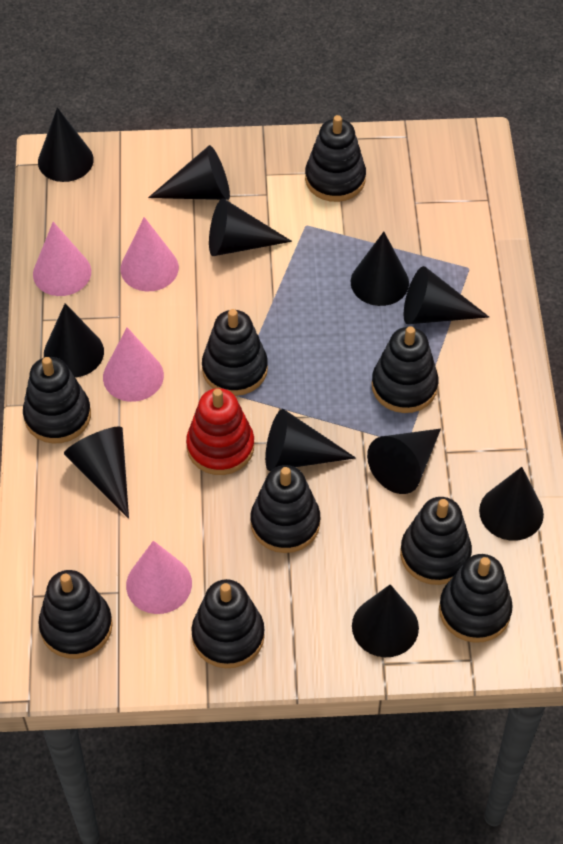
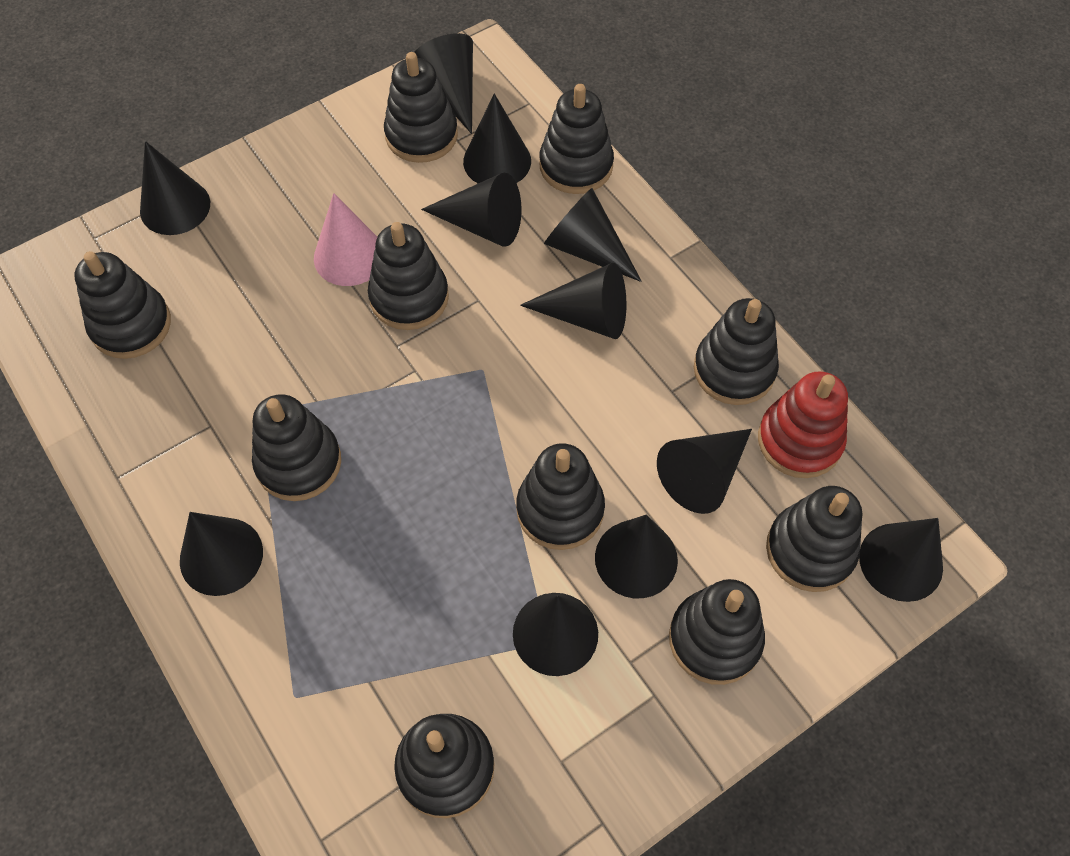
black stacking toy: 9 -> 10
pink cone: 4 -> 1

